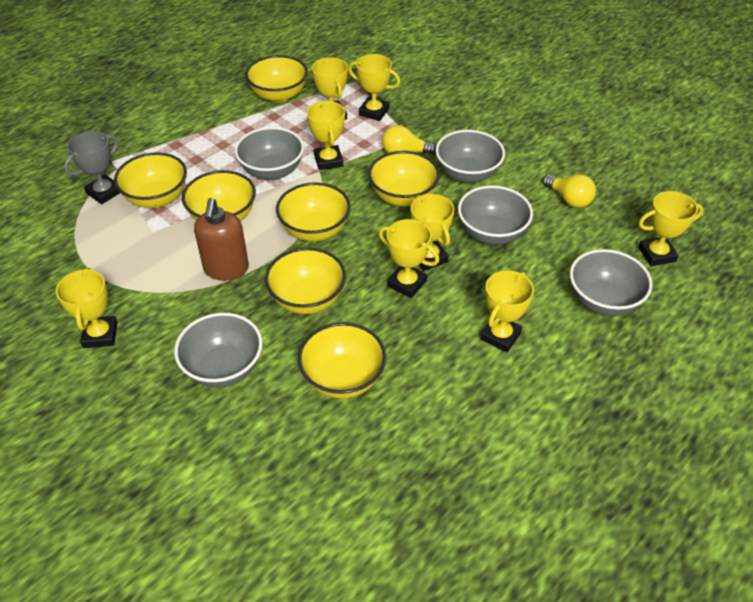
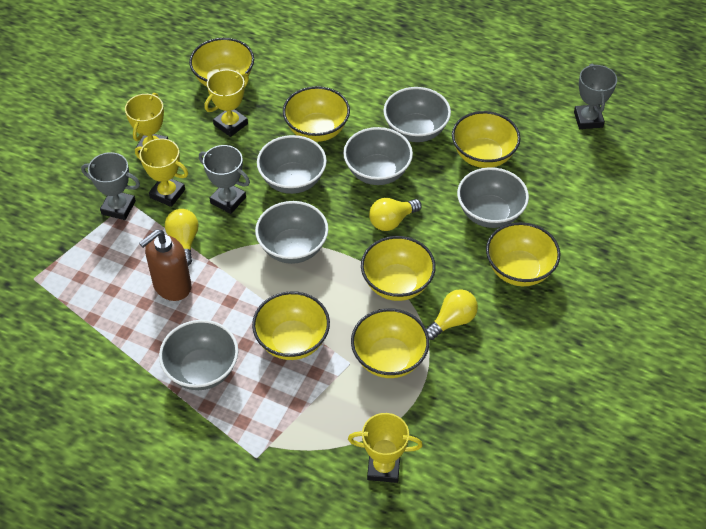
grey bowl: 5 -> 6
grey trophy: 1 -> 3
yellow light bulb: 2 -> 3
yellow trophy: 8 -> 4

